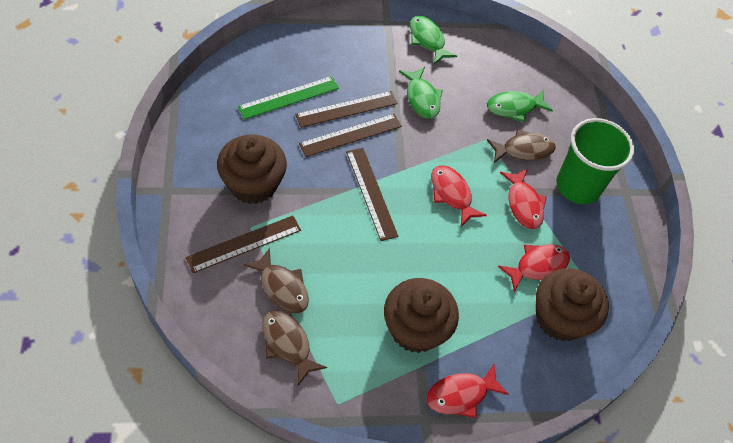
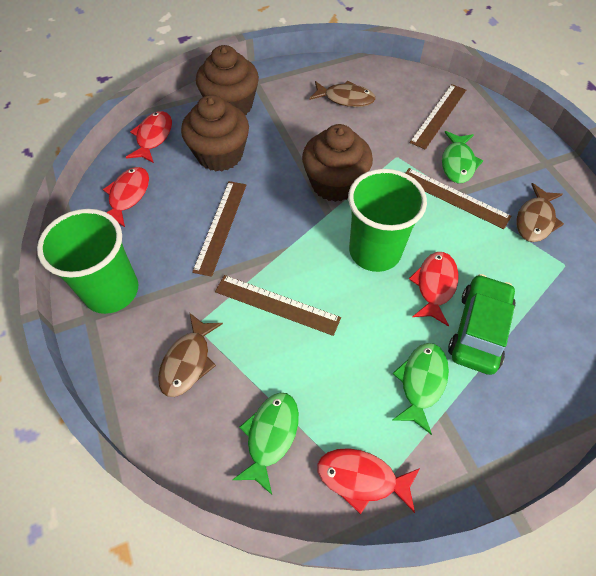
green car: 0 -> 1
green cup: 1 -> 2
green ruler: 1 -> 0

